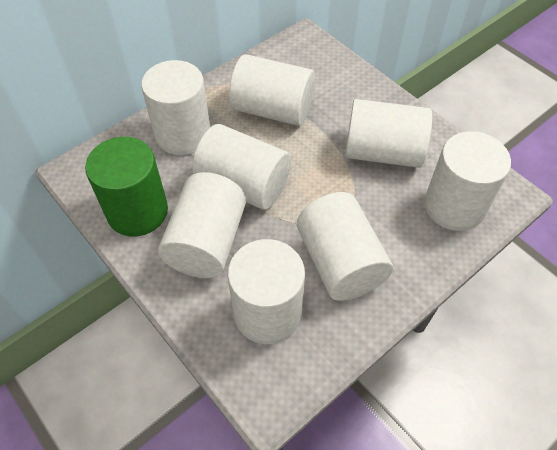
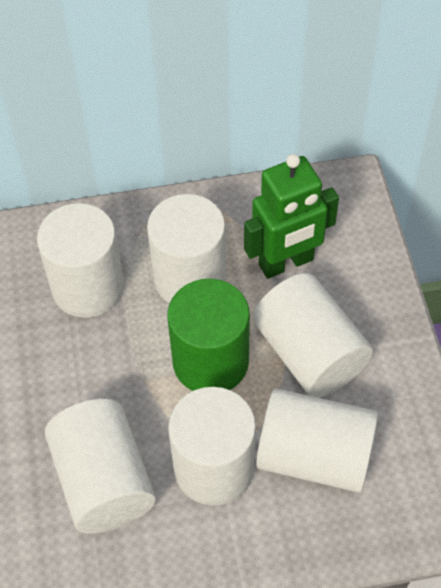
green robot: 0 -> 1
white cylinder: 8 -> 6

